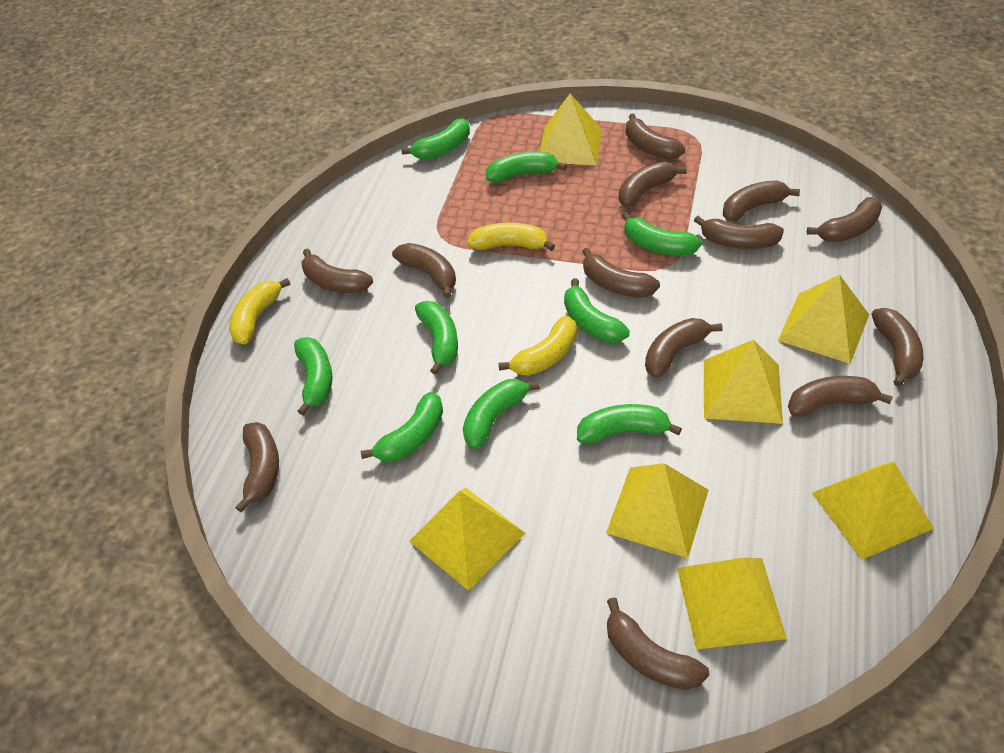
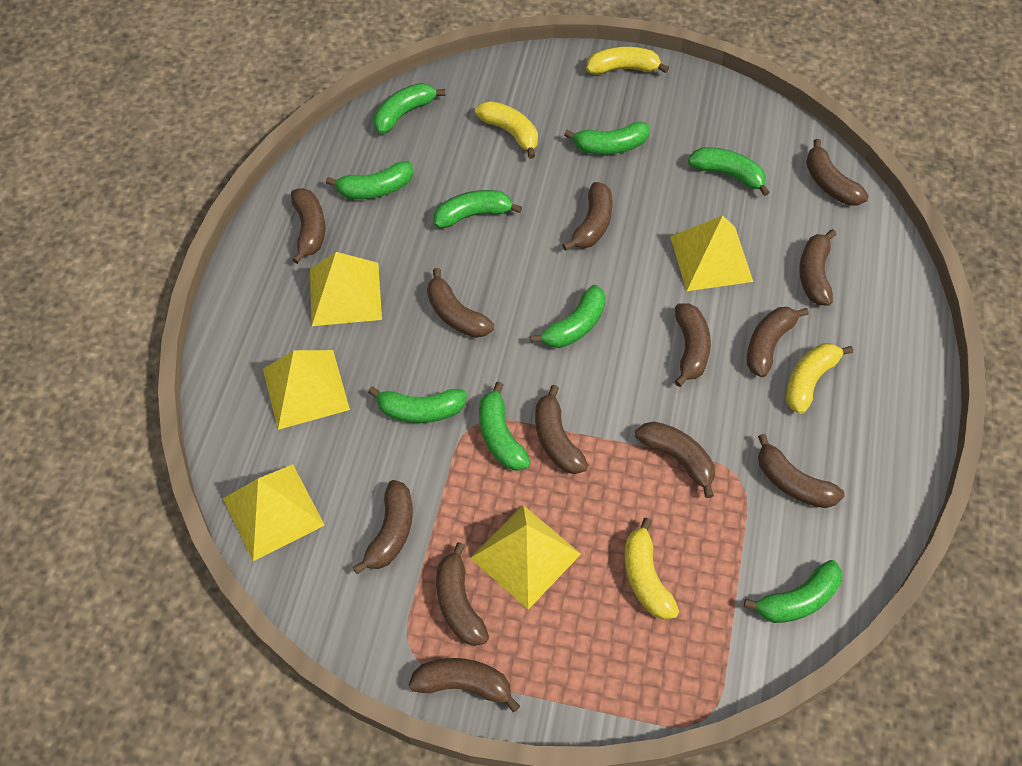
yellow banana: 3 -> 4
yellow pyramid: 7 -> 5

